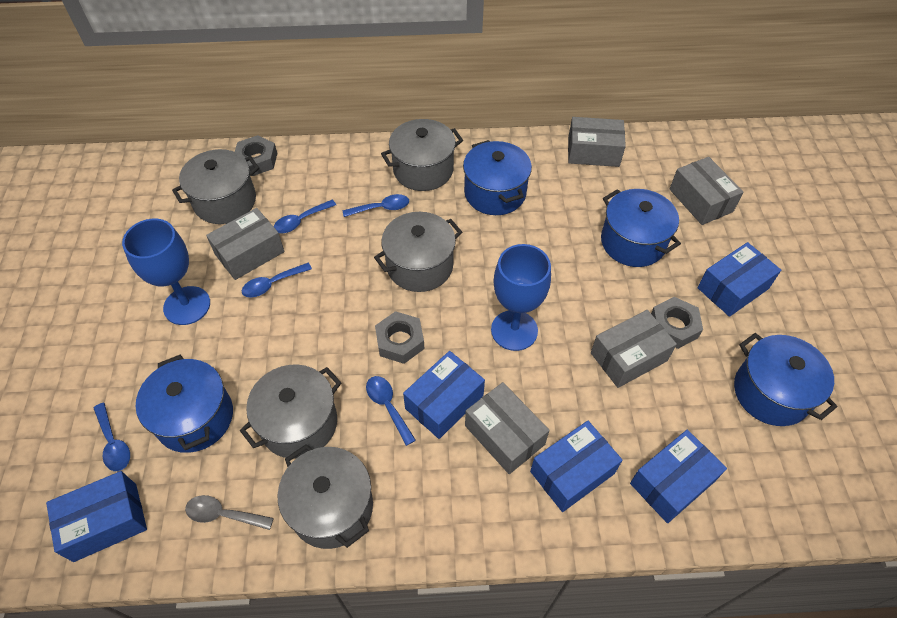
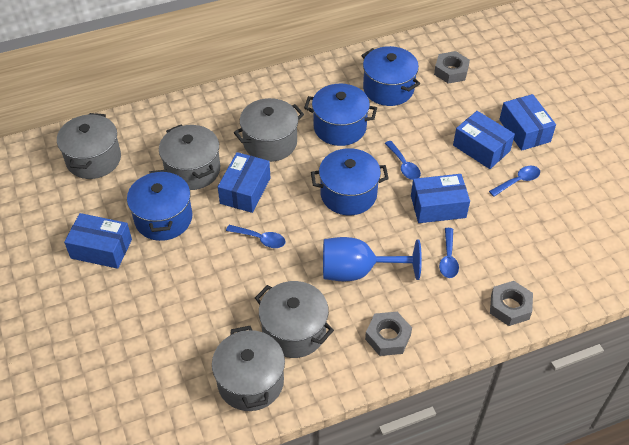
blue goblet: 2 -> 1
blue spoon: 5 -> 4
grey box: 5 -> 0
grey spoon: 1 -> 0

